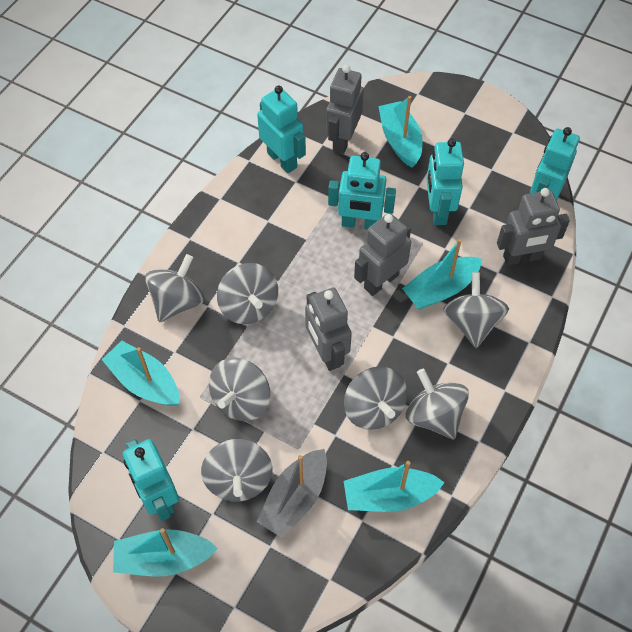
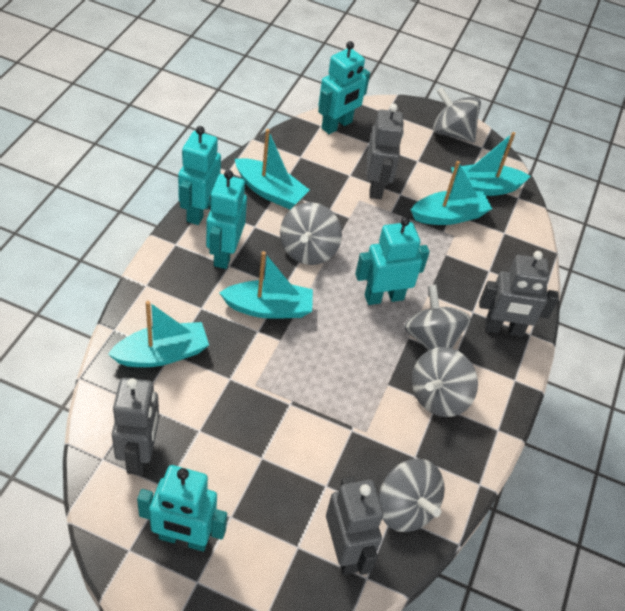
grey boat: 1 -> 0
grey spinning top: 7 -> 5

